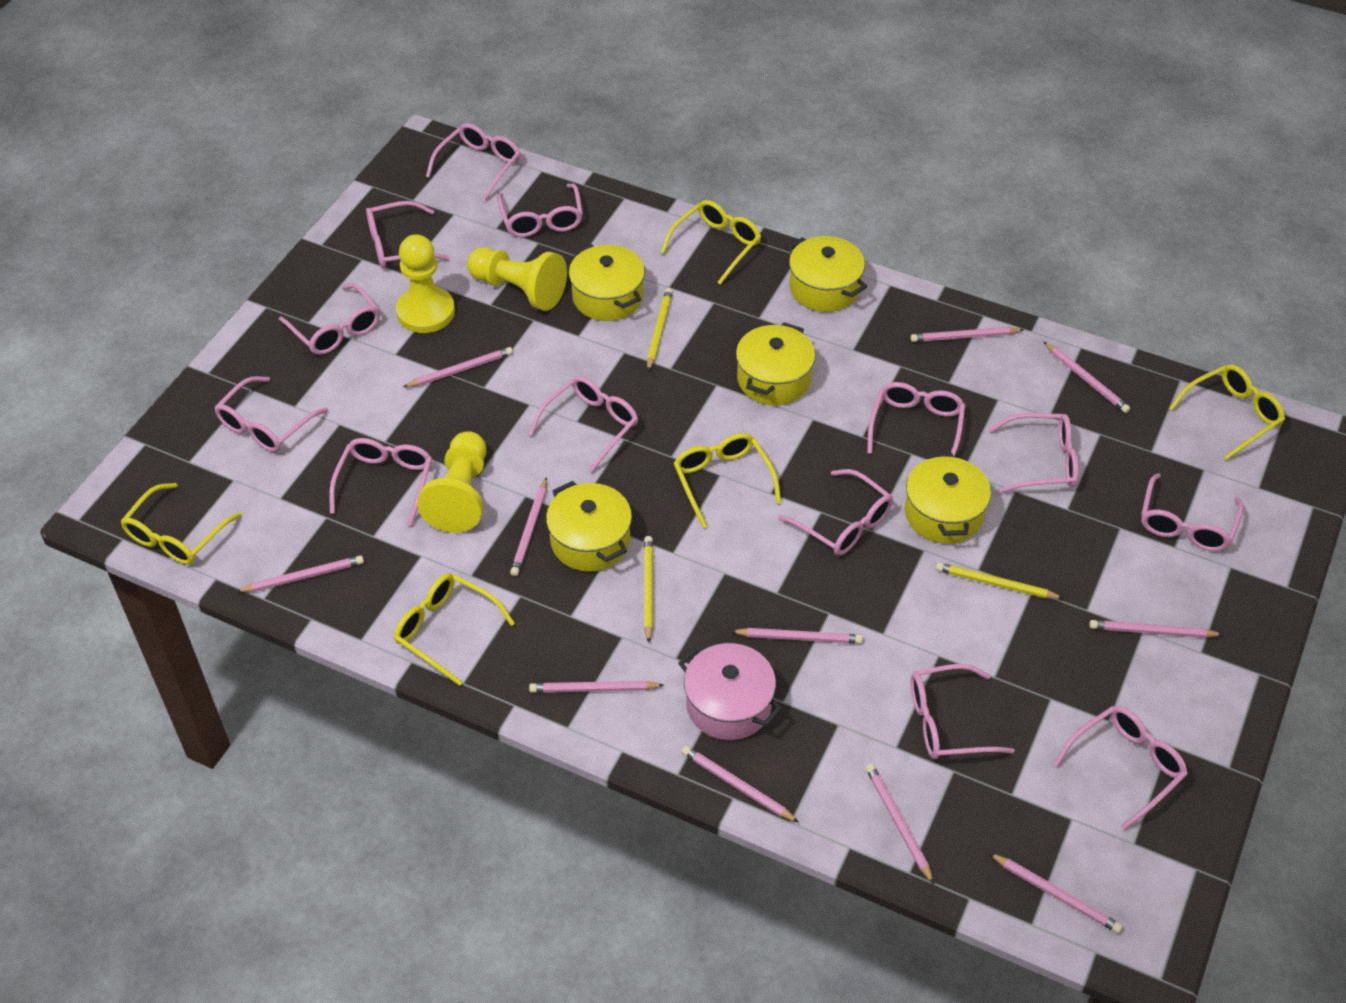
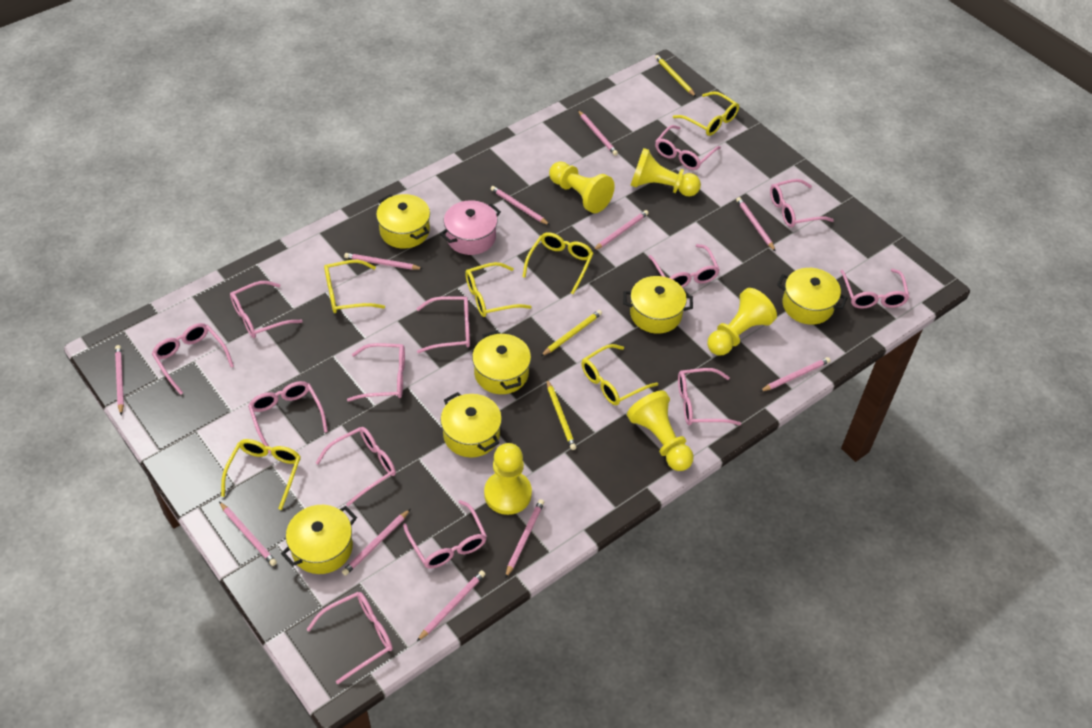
yellow glasses: 5 -> 6
yellow pawn: 3 -> 5
yellow pot: 5 -> 6

